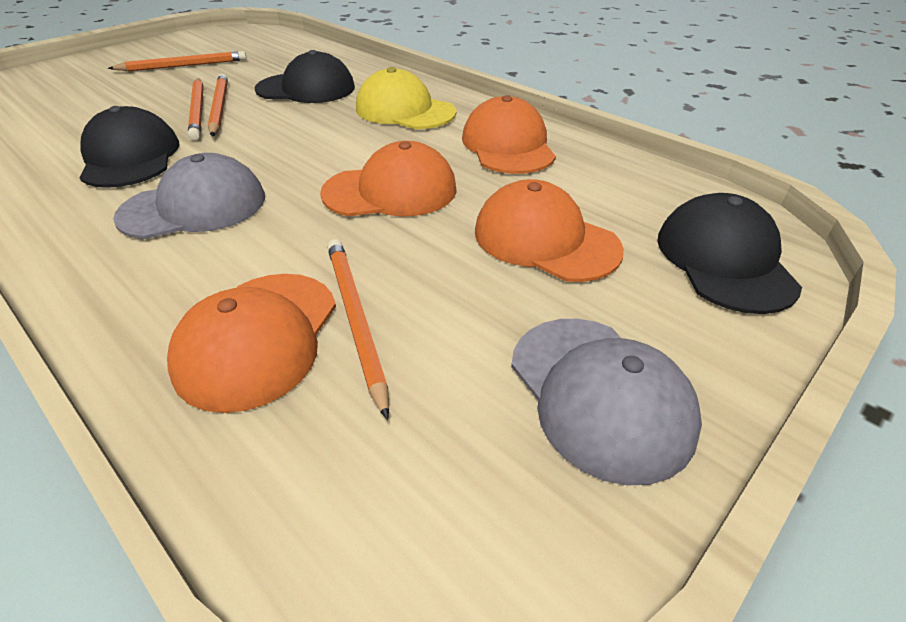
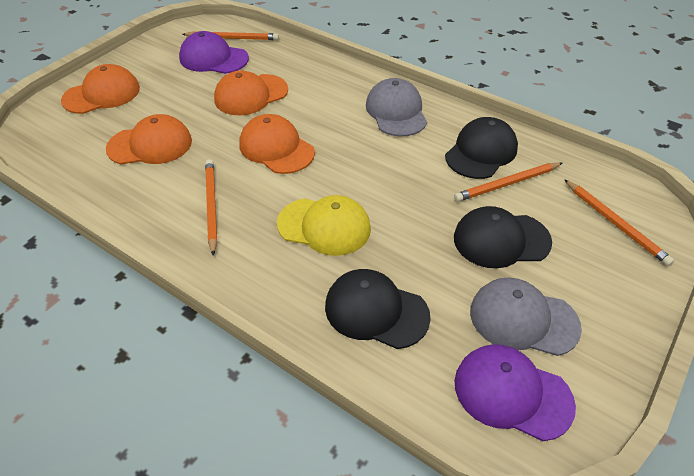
purple cap: 0 -> 2

